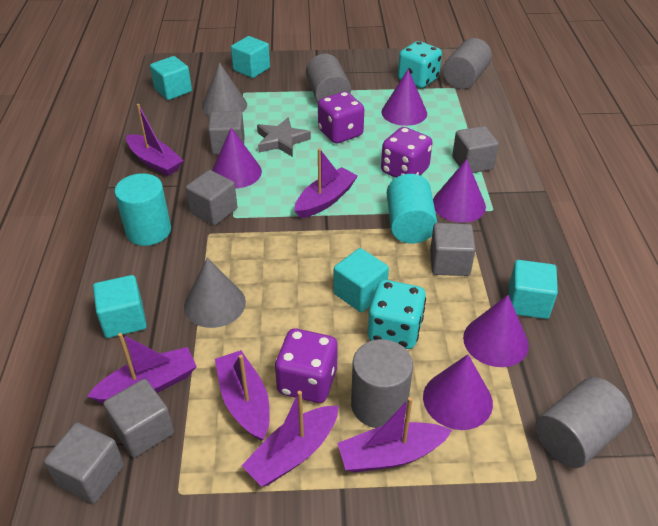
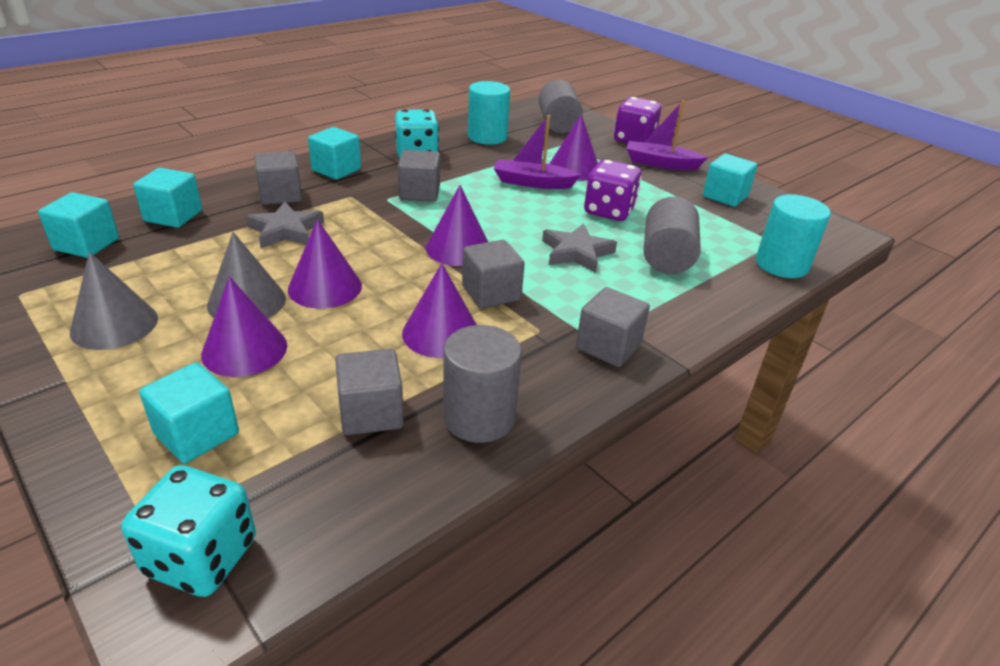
grey cube: 6 -> 5
grey cylinder: 4 -> 3
grey star: 1 -> 2
purple boat: 6 -> 2
purple dice: 3 -> 2

